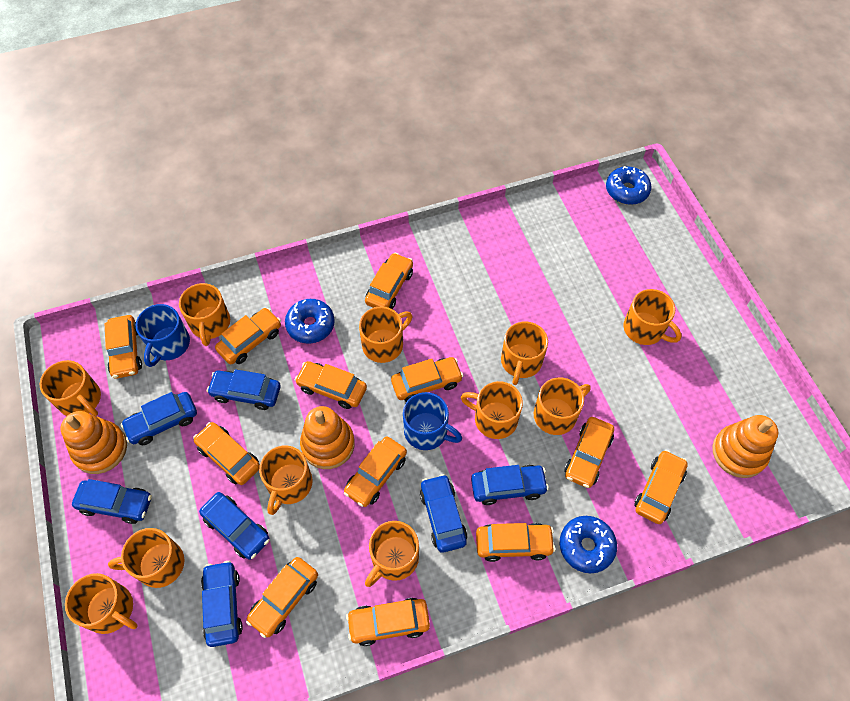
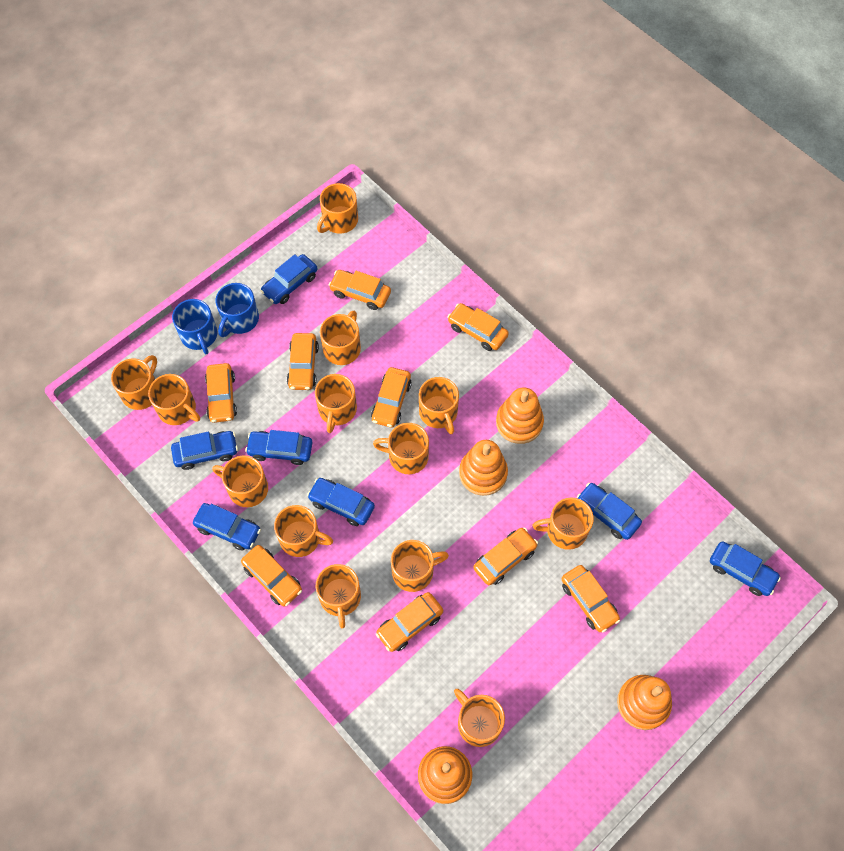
blue donut: 3 -> 0
orange car: 12 -> 9
orange mug: 11 -> 13
orange stacking toy: 3 -> 4

